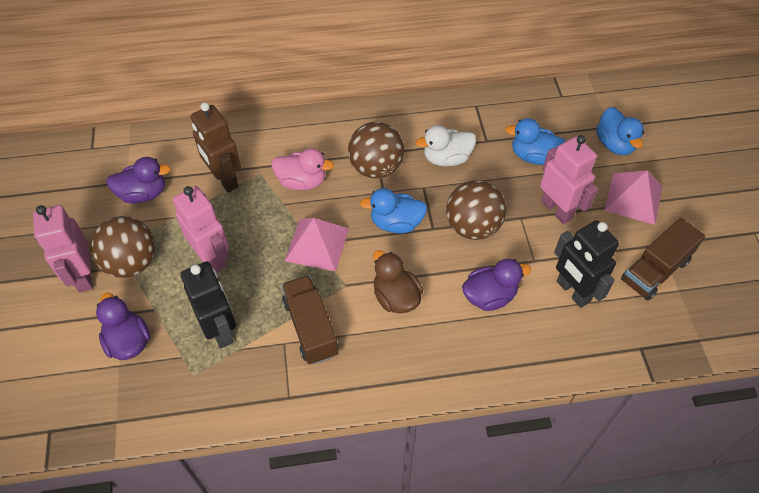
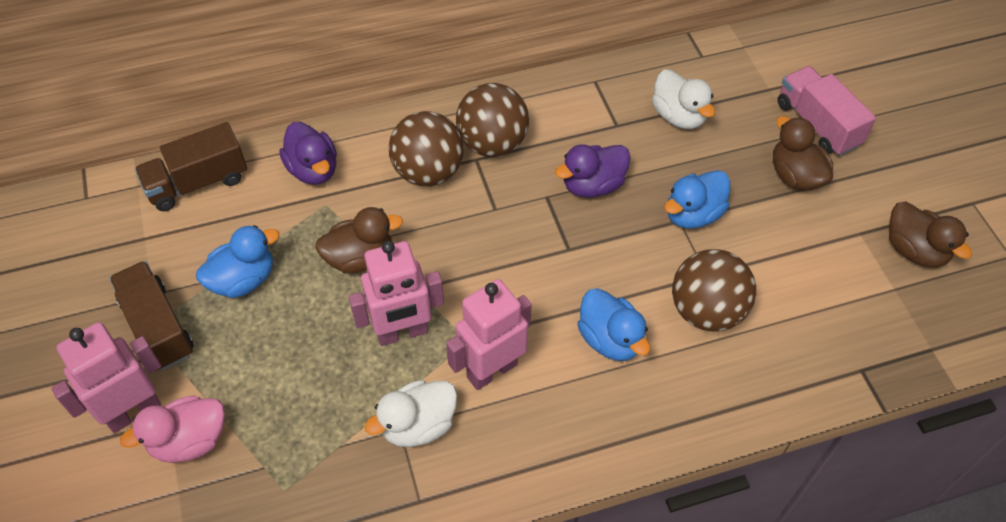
black robot: 2 -> 0
brown duck: 1 -> 3
brown robot: 1 -> 0
pink pyramid: 2 -> 0
pink truck: 0 -> 1
purple duck: 3 -> 2
white duck: 1 -> 2

